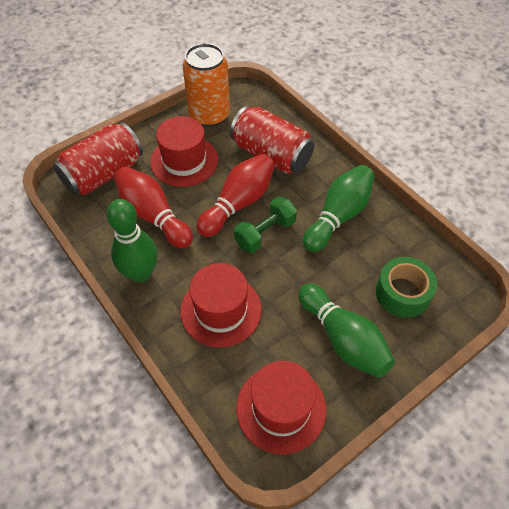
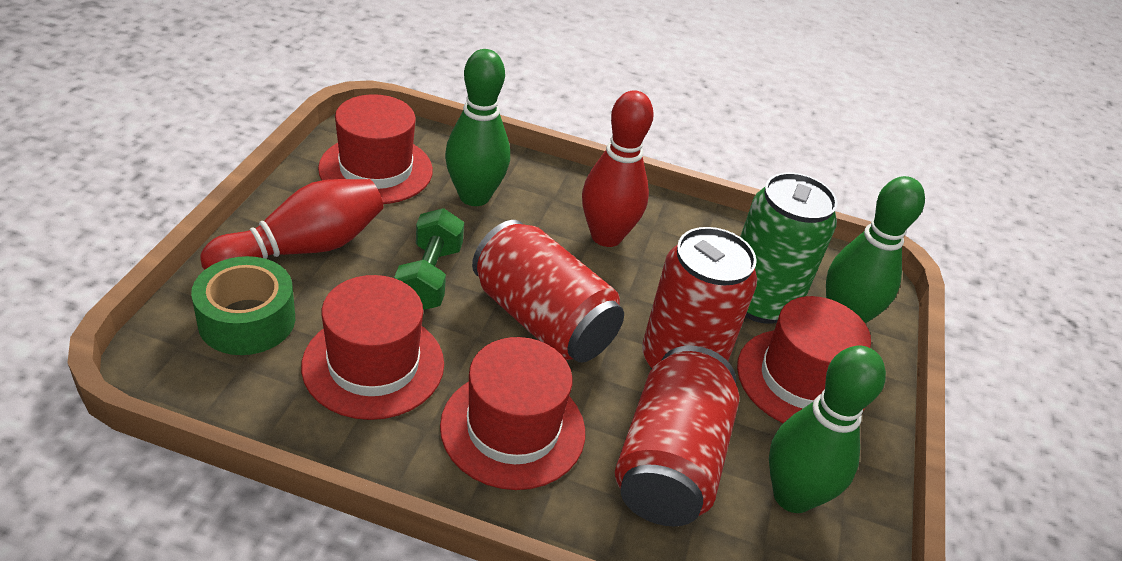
green can: 0 -> 1
orange can: 1 -> 0
red can: 2 -> 3
red hat: 3 -> 4

